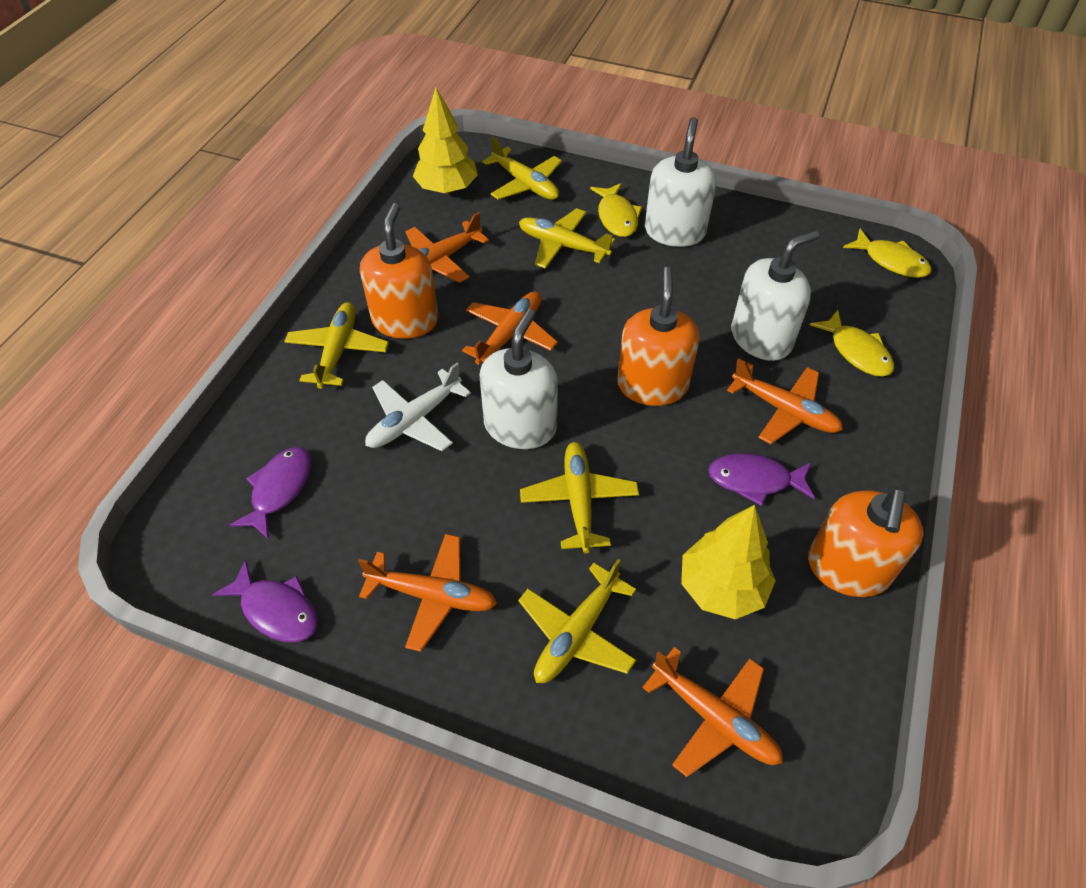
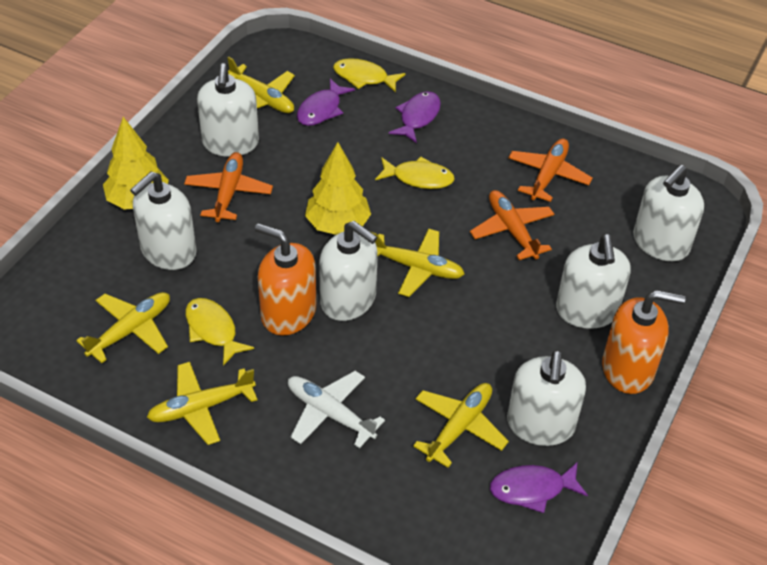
orange plane: 5 -> 3
orange soap dispenser: 3 -> 2
white soap dispenser: 3 -> 6

